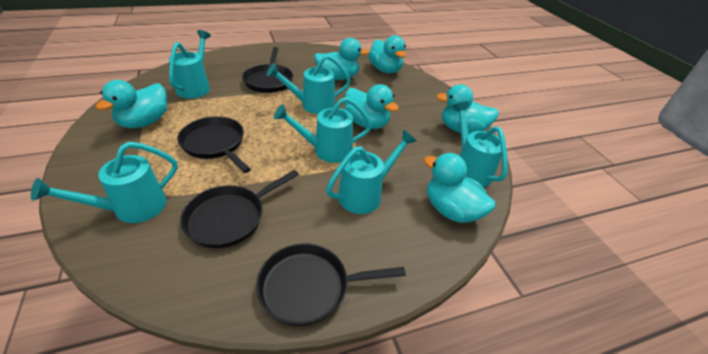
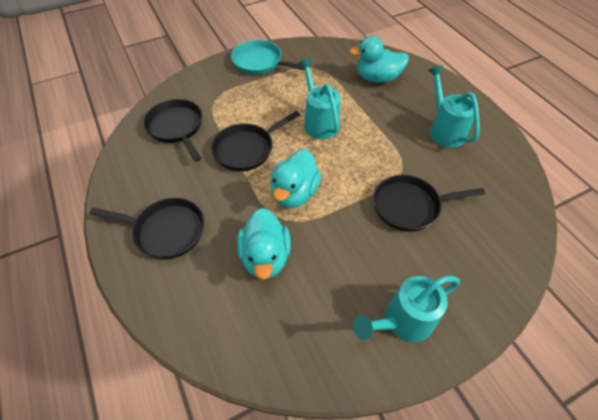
turquoise duck: 6 -> 3
turquoise pan: 0 -> 1
turquoise watering can: 6 -> 3

